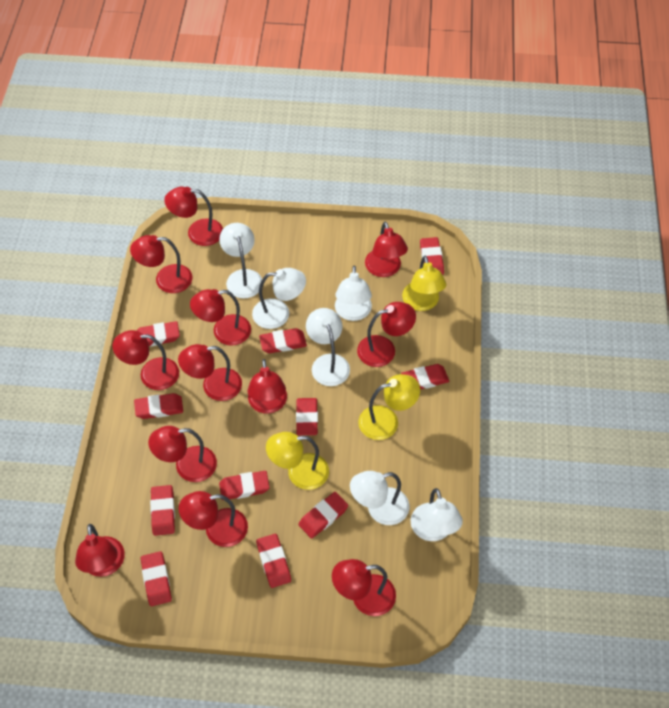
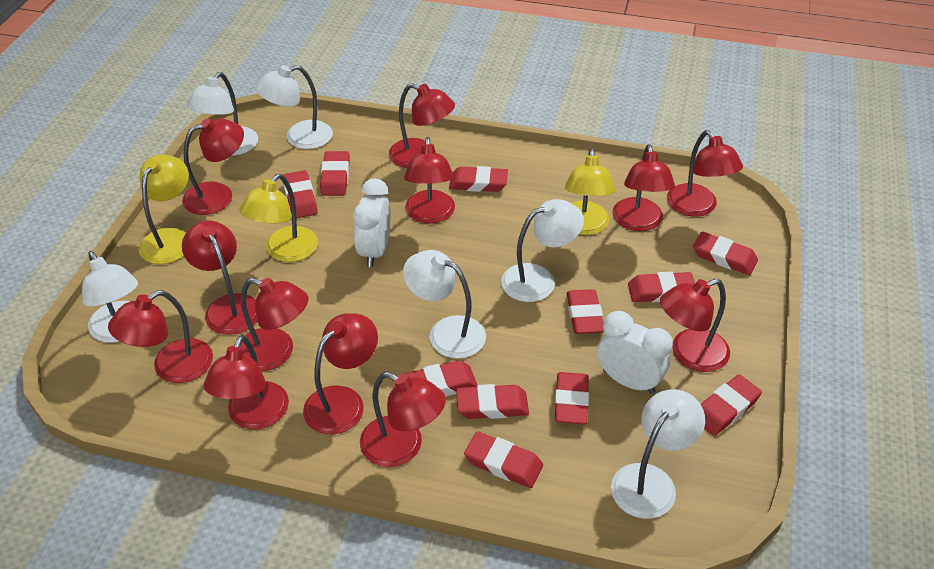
white clock: 0 -> 2

